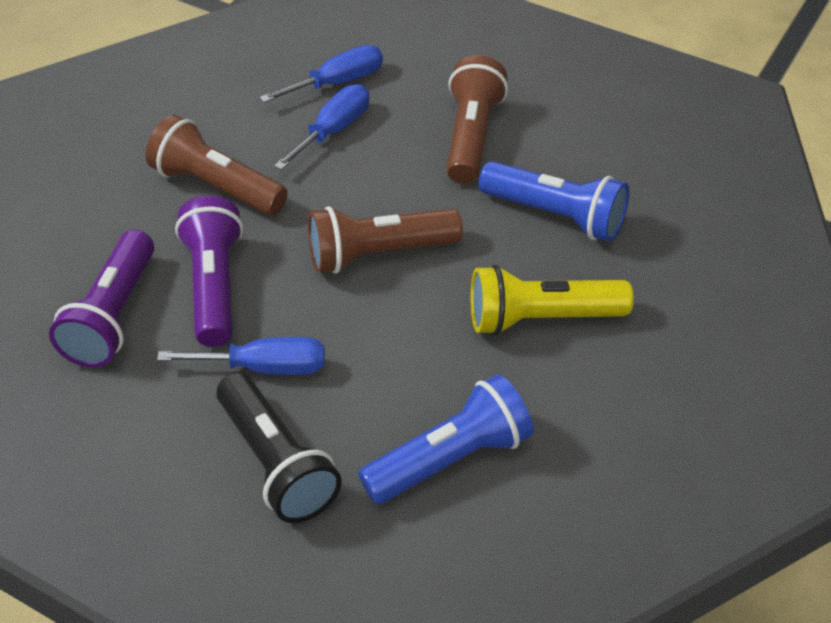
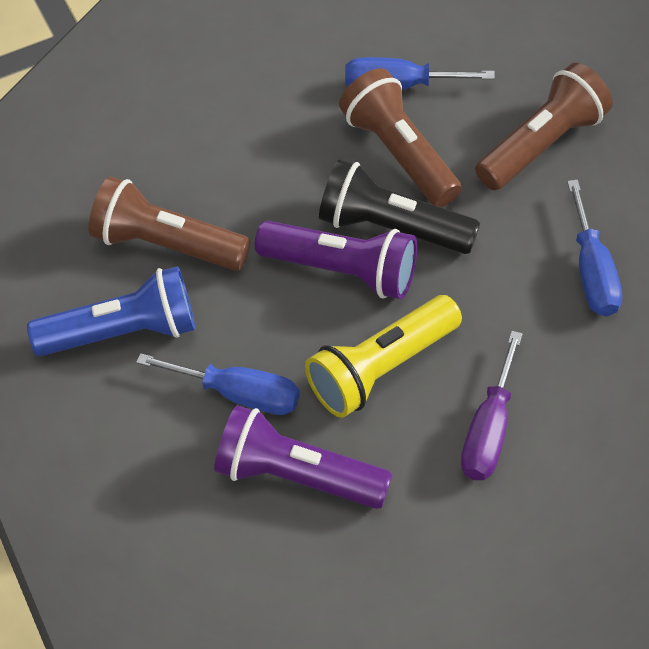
blue flashlight: 2 -> 1
purple screwdriver: 0 -> 1

